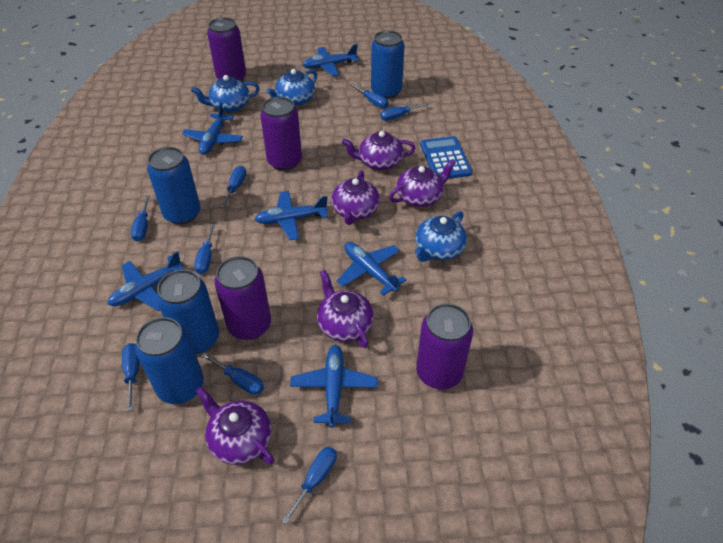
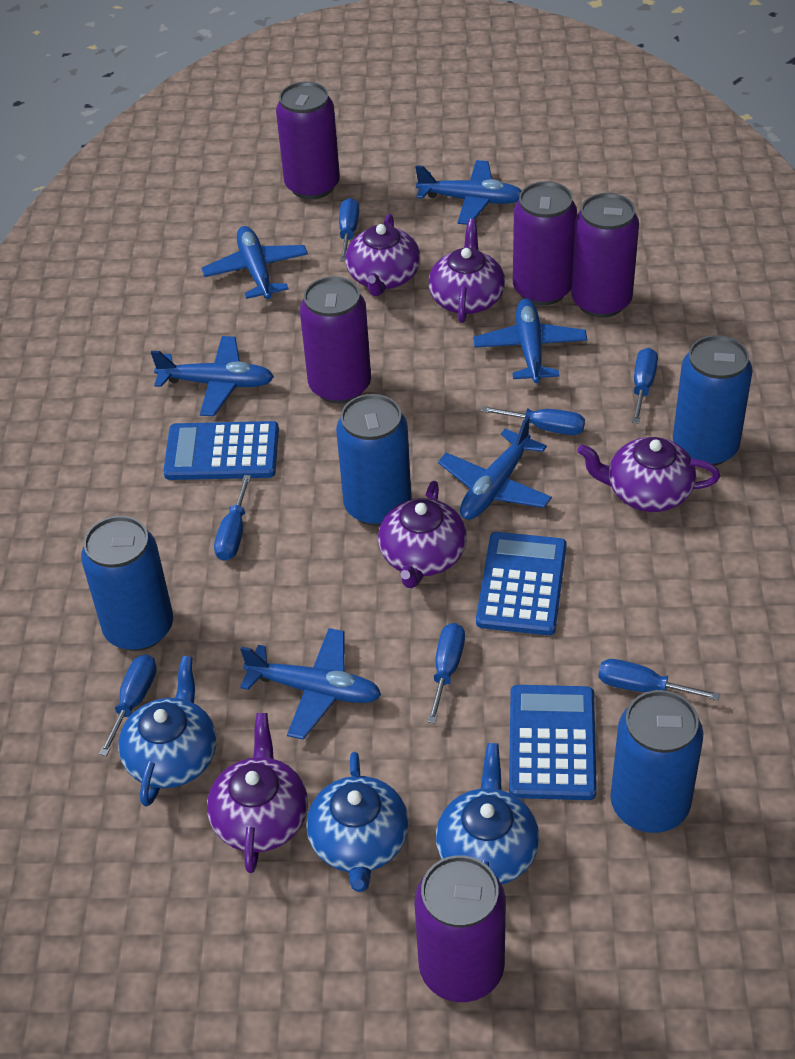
blue calculator: 1 -> 3
blue screwdriver: 8 -> 7
purple can: 4 -> 5

